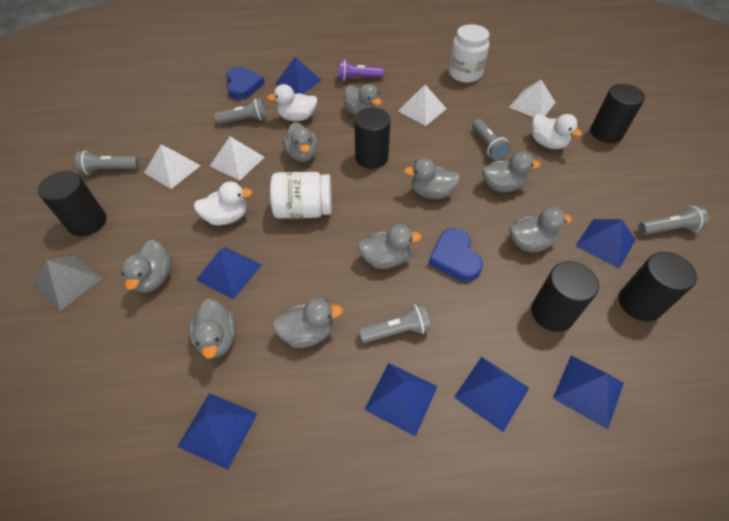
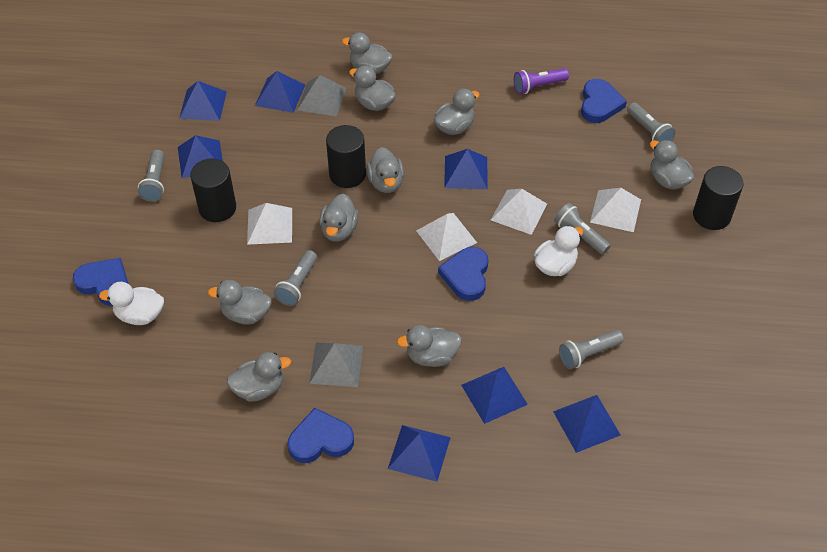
black cylinder: 5 -> 3
blue heart: 2 -> 4
grey pyramid: 1 -> 2
white duck: 3 -> 2
white jar: 2 -> 0

